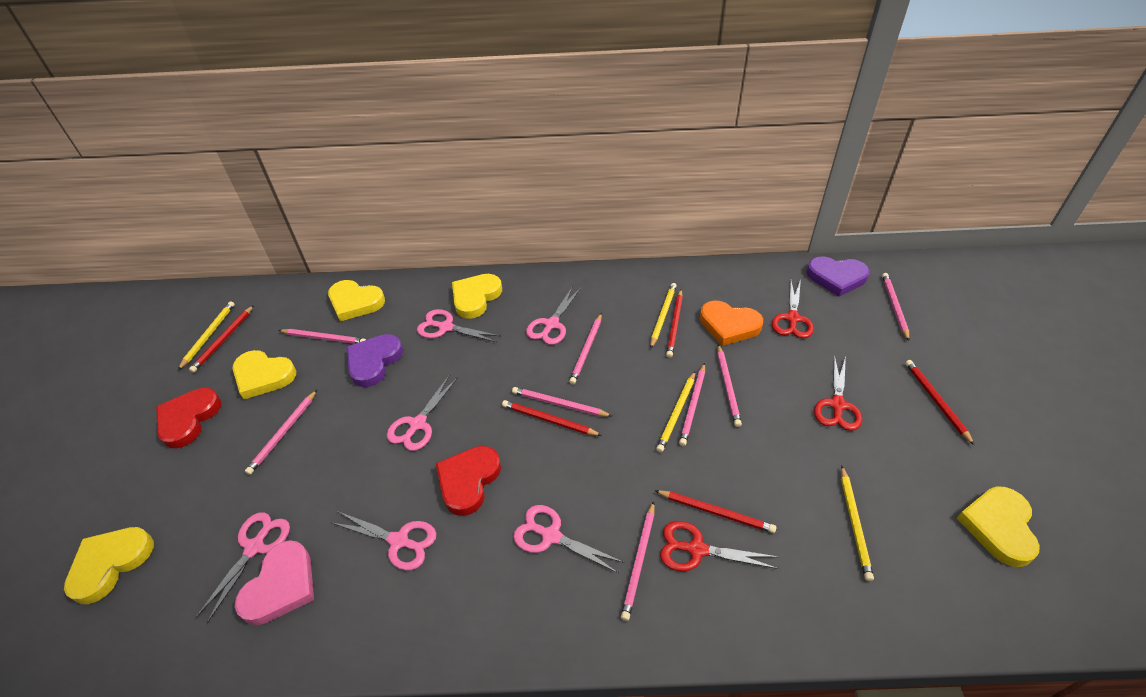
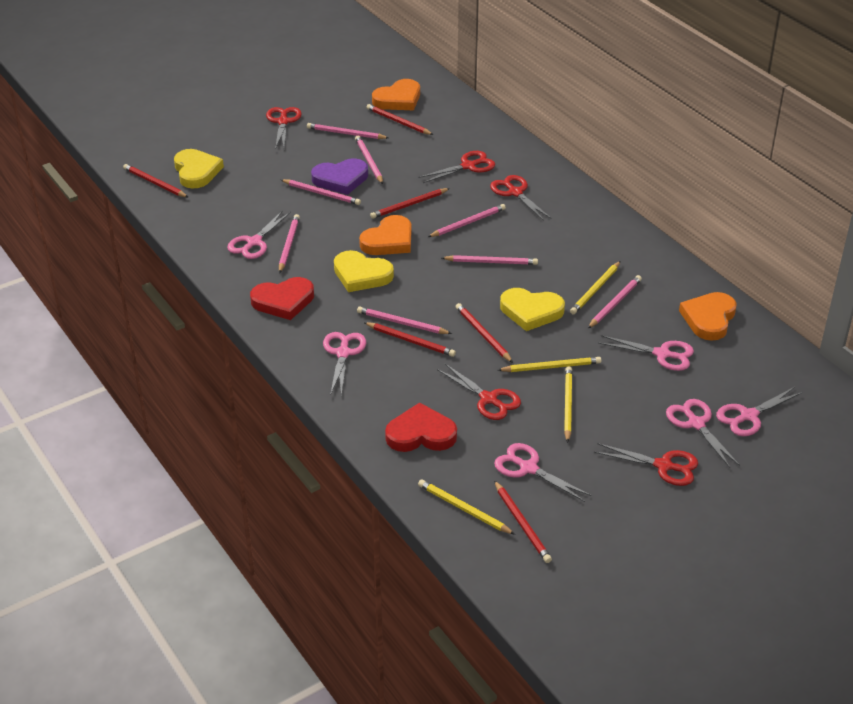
orange heart: 1 -> 3
pink heart: 1 -> 0
purple heart: 2 -> 1
red pencil: 5 -> 6
red scissors: 3 -> 5
yellow heart: 5 -> 3

